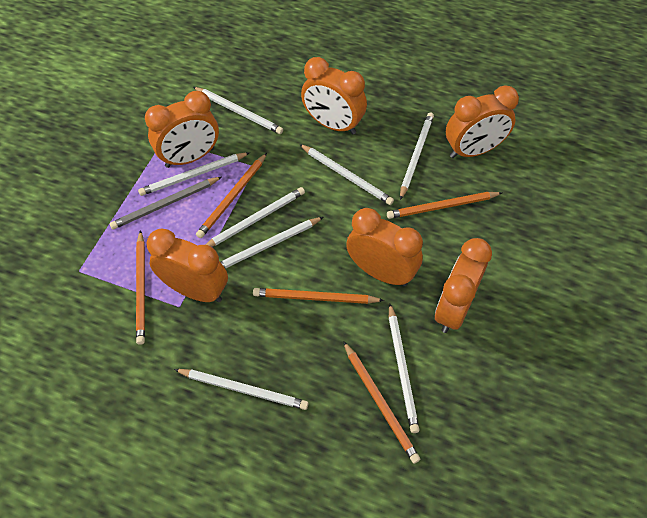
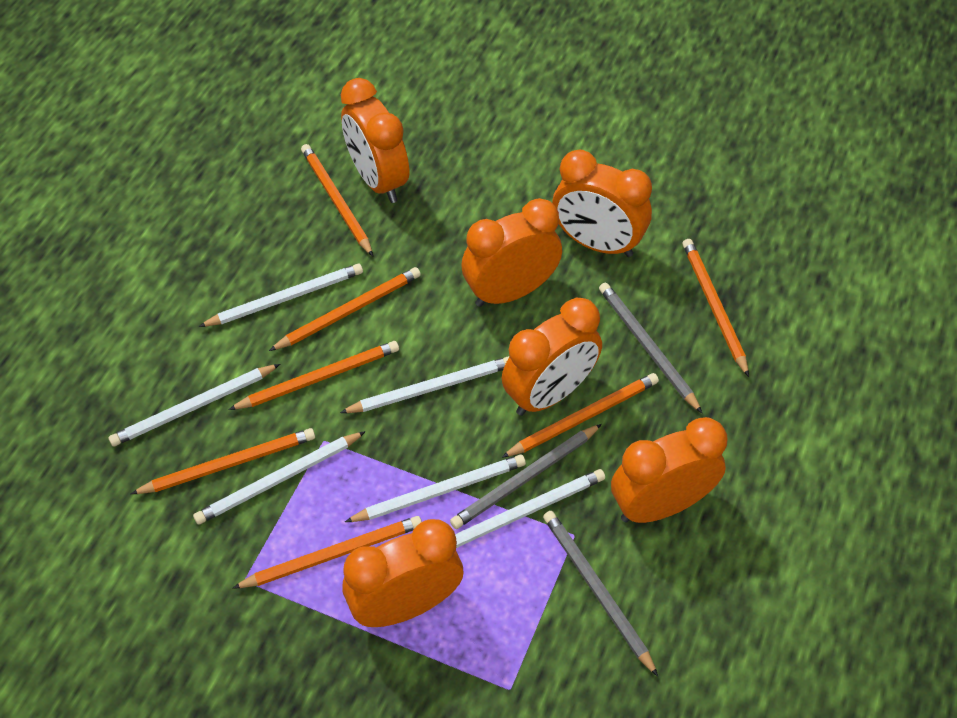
grey pencil: 1 -> 3
orange pencil: 5 -> 7
white pencil: 8 -> 6

